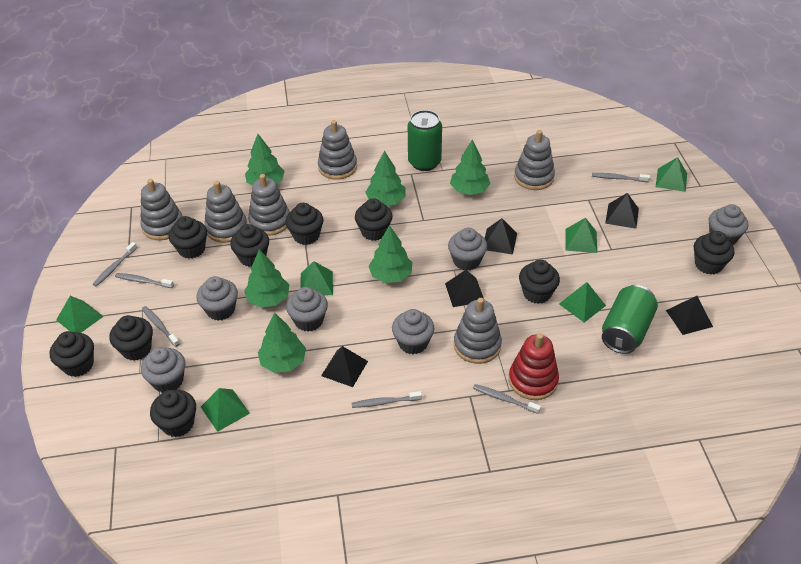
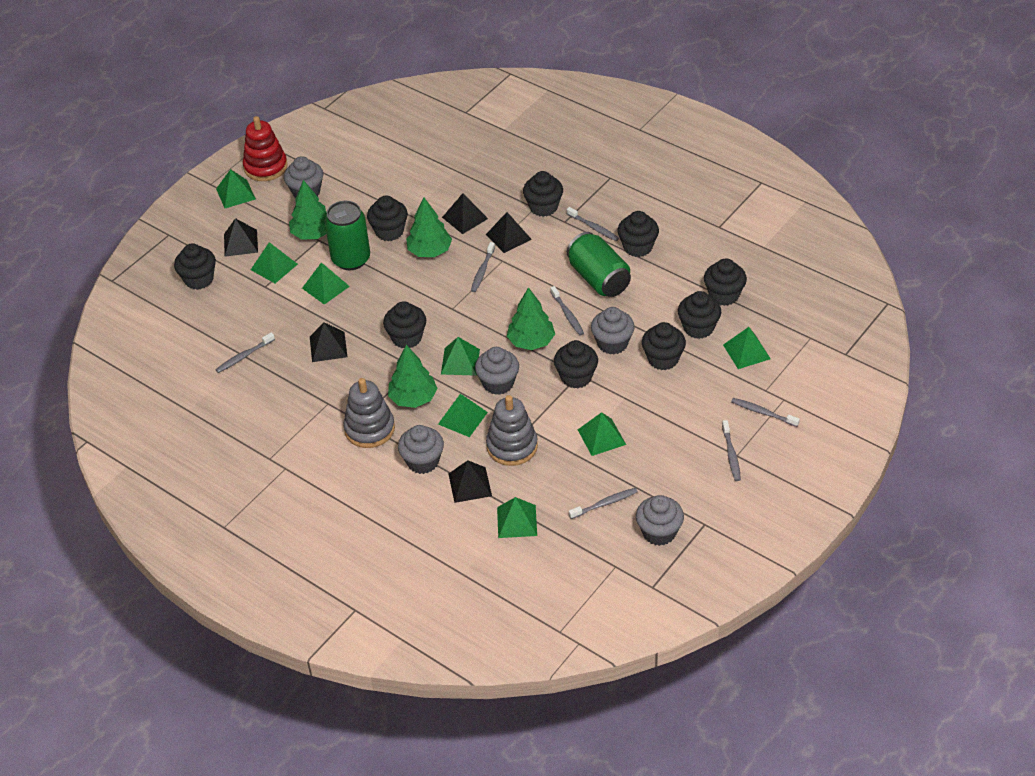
green pyramid: 6 -> 8
green tree: 6 -> 4
grey cupcake: 6 -> 5
grey stacking toy: 6 -> 2
grey toothbrush: 6 -> 7

